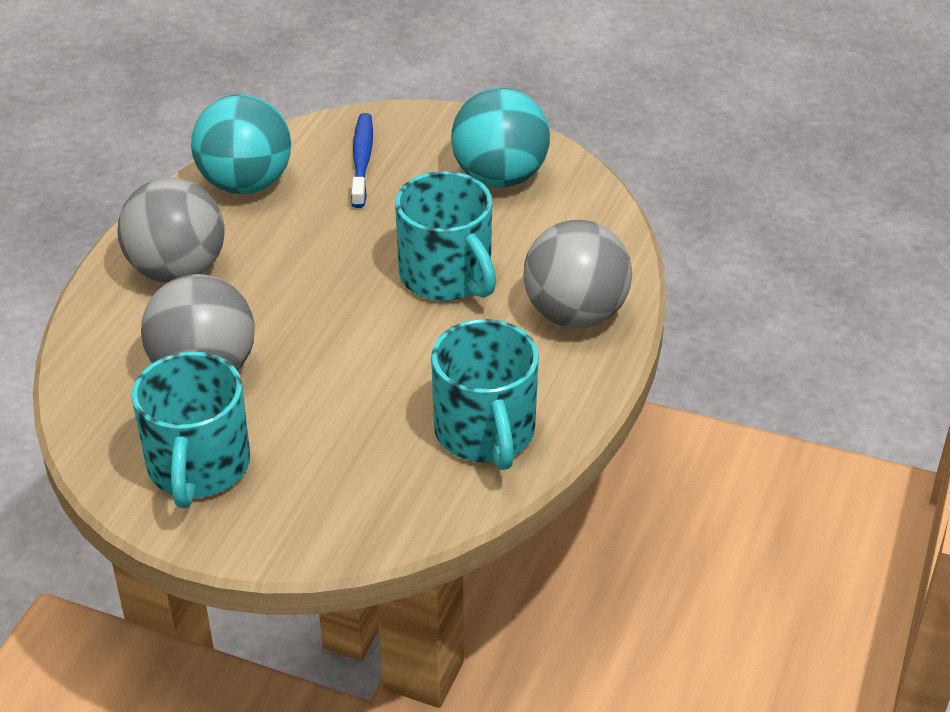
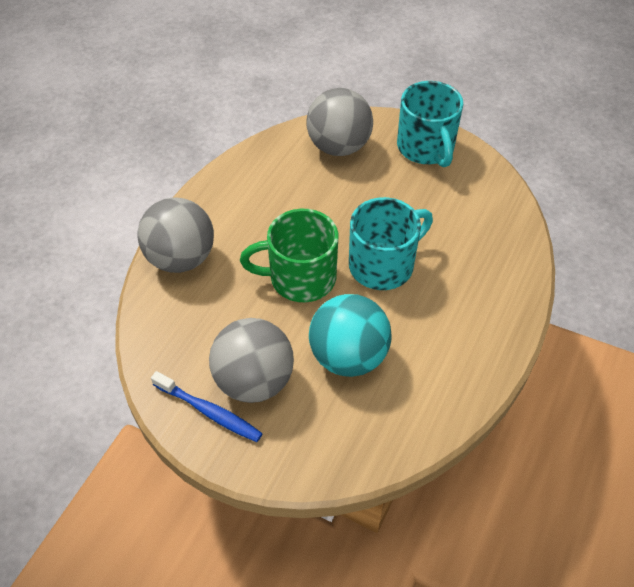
green mug: 0 -> 1
turquoise ball: 2 -> 1
turquoise mug: 3 -> 2

